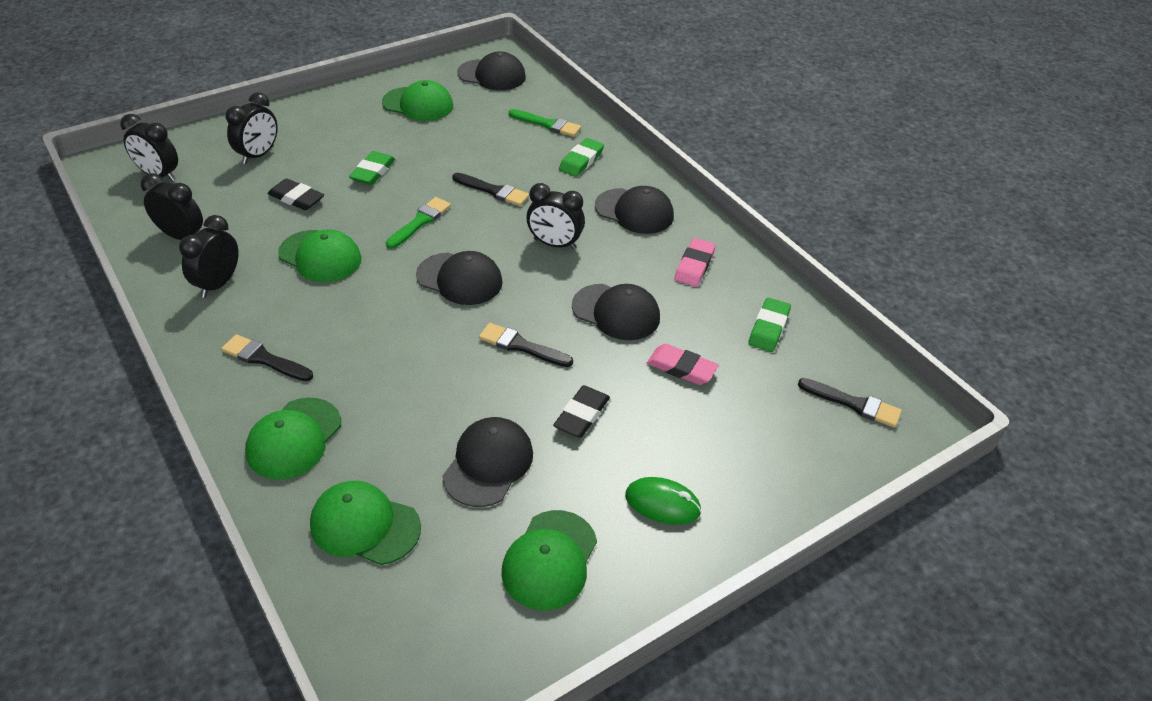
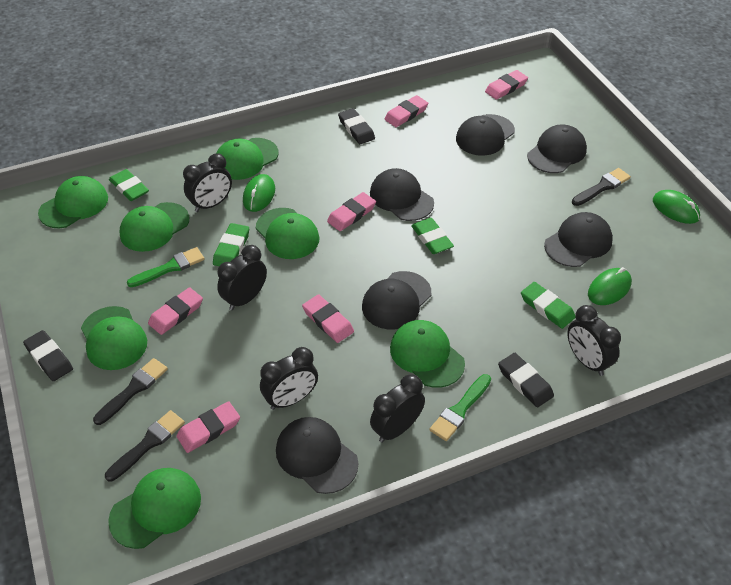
black brush: 4 -> 3
black cap: 5 -> 6
black eraser: 2 -> 3
green cap: 5 -> 7
green eraser: 3 -> 4
green mouse: 1 -> 3
pink eraser: 2 -> 6

